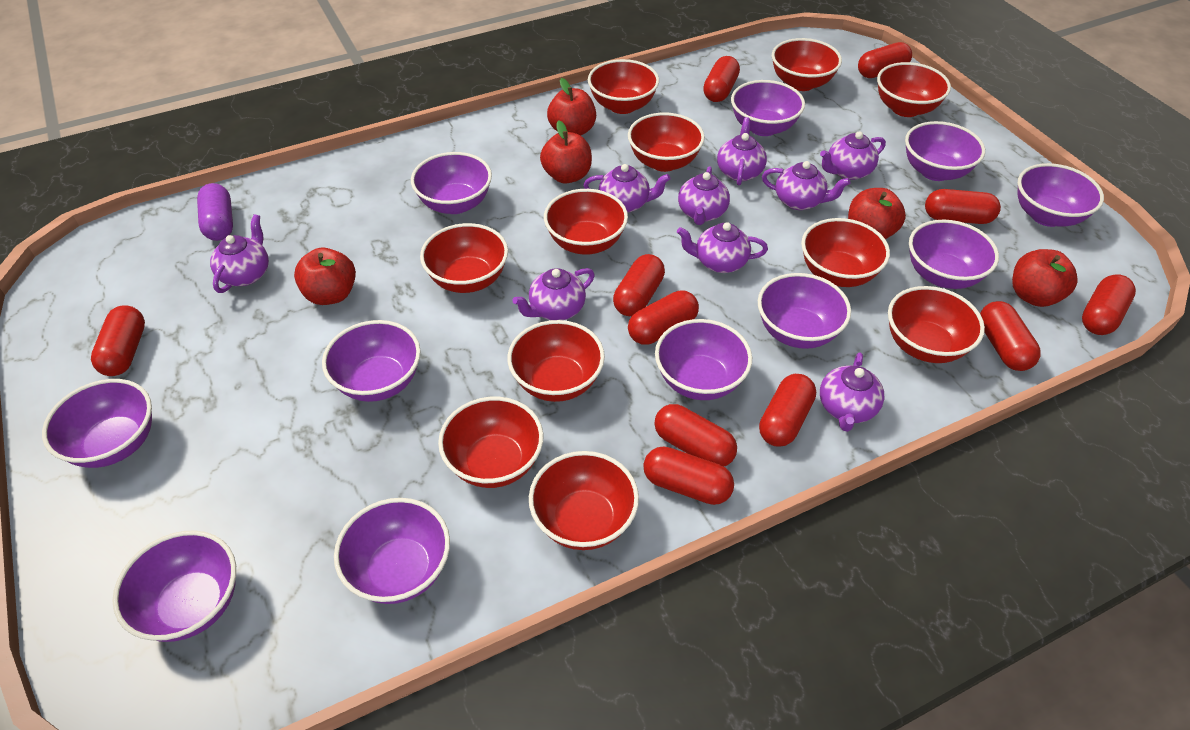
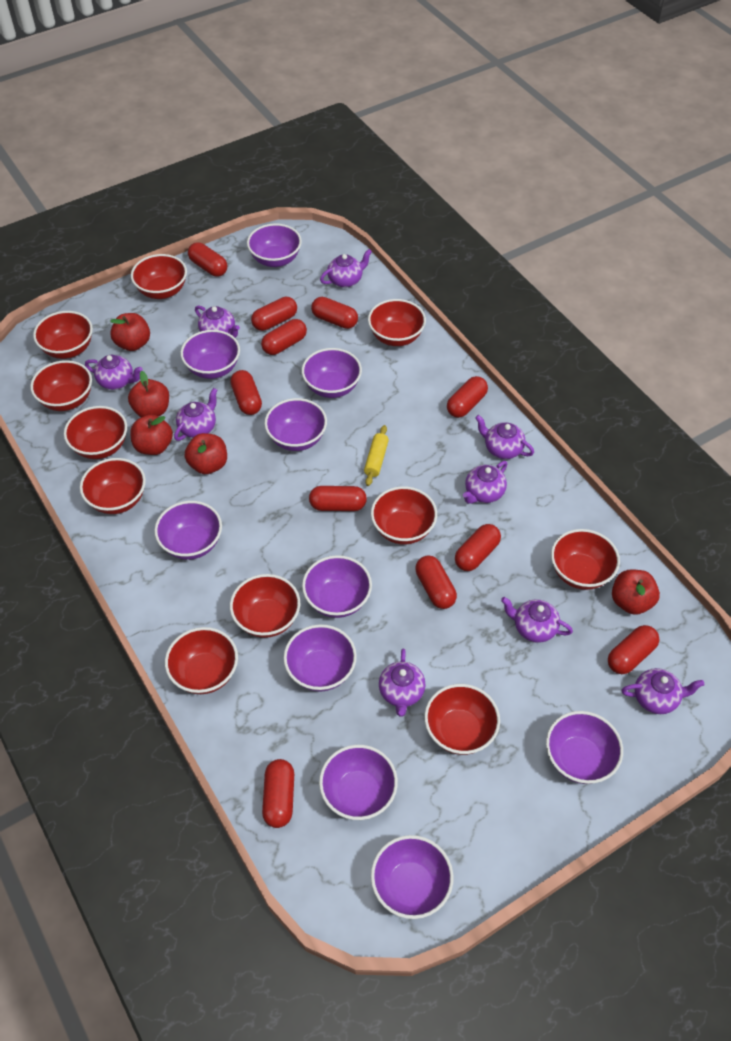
purple bowl: 11 -> 10
purple capsule: 1 -> 0
yellow rolling pin: 0 -> 1

